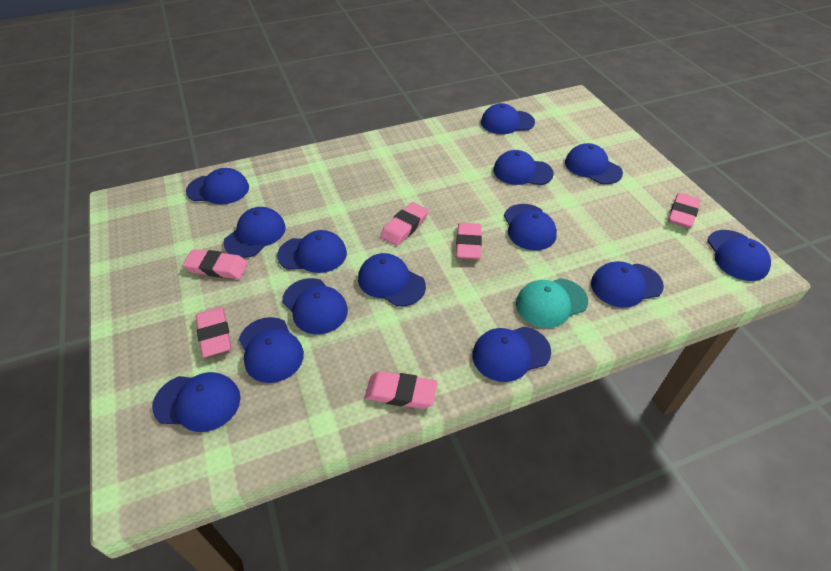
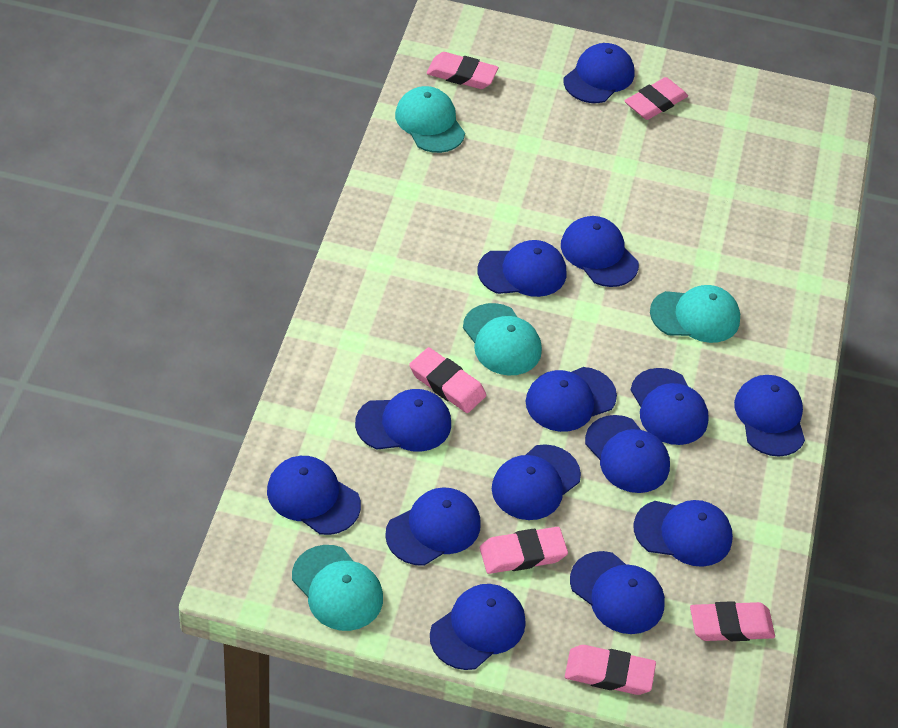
turquoise cap: 1 -> 4

